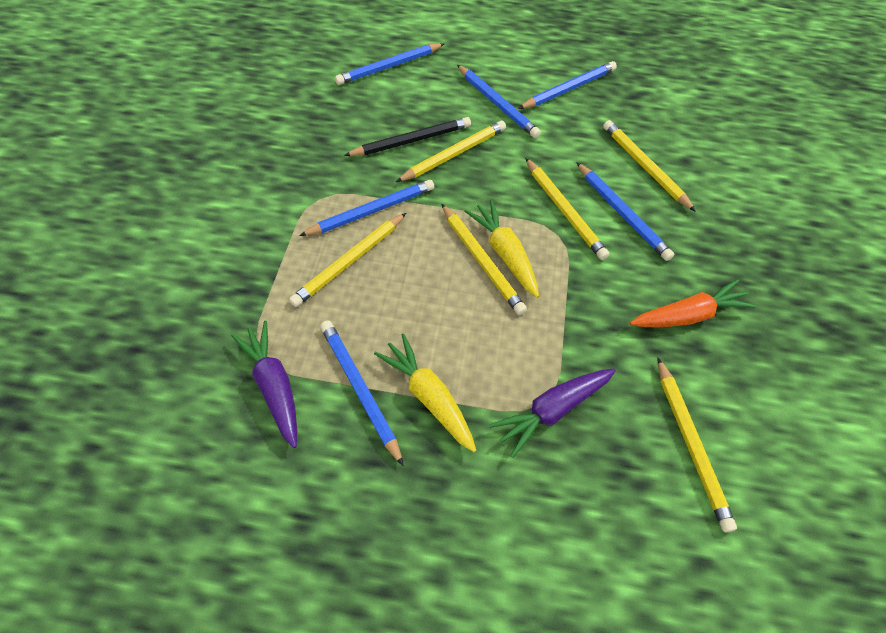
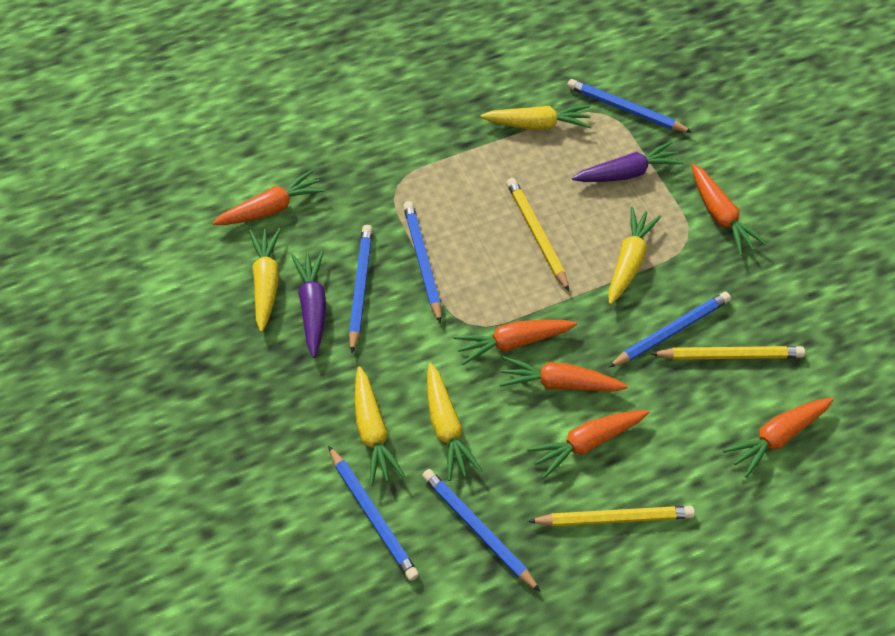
black pencil: 1 -> 0
orange carrot: 1 -> 6
yellow carrot: 2 -> 5
yellow pencil: 6 -> 3

